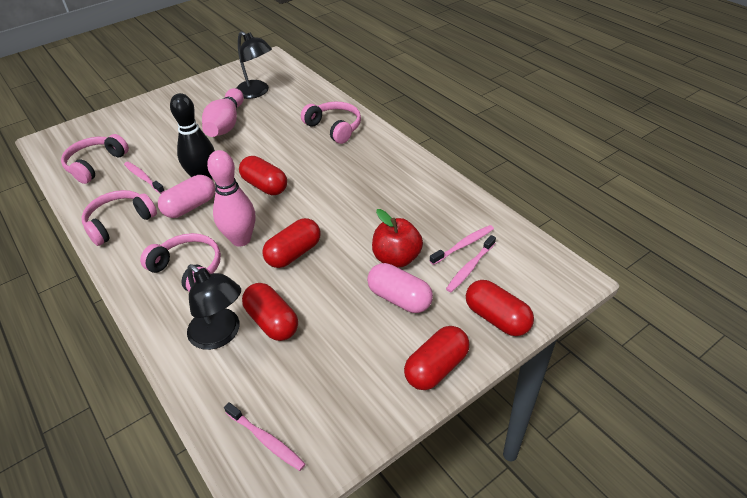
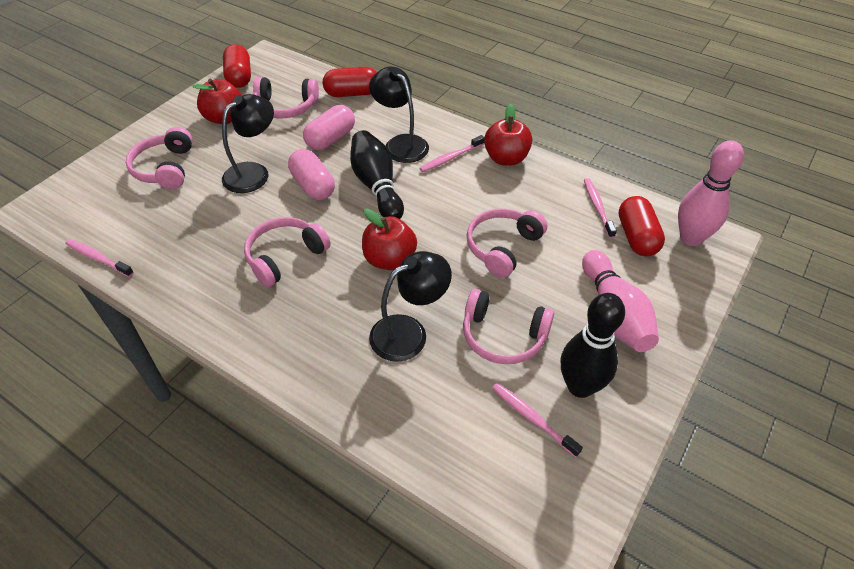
black bowling pin: 1 -> 2
black lamp: 2 -> 3
pink headphones: 4 -> 5
red apple: 1 -> 3
red capsule: 5 -> 3

